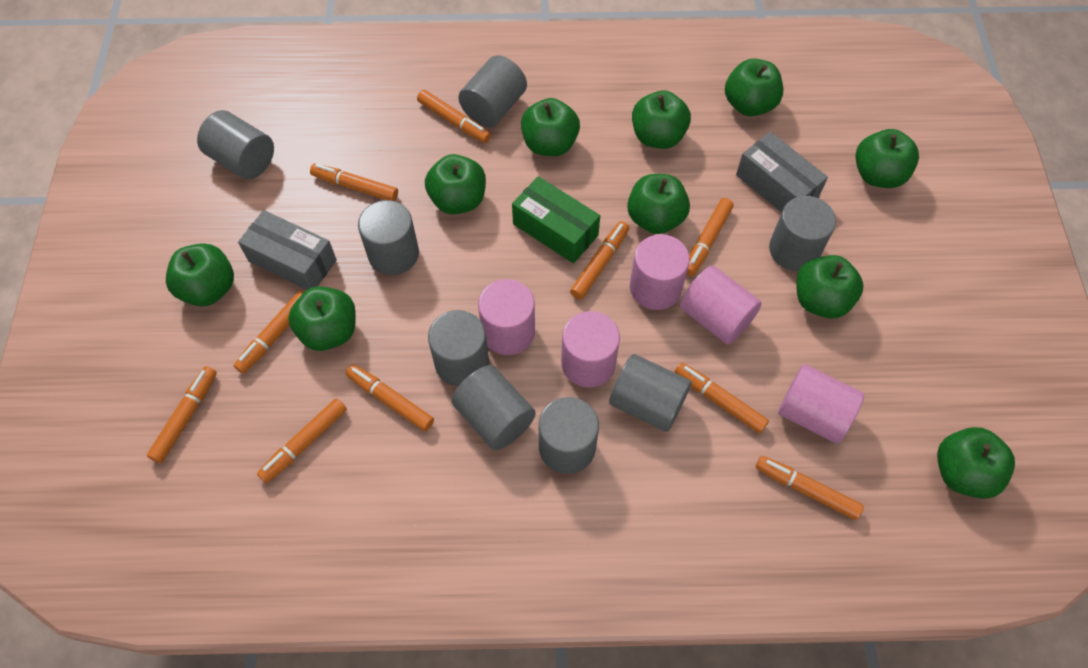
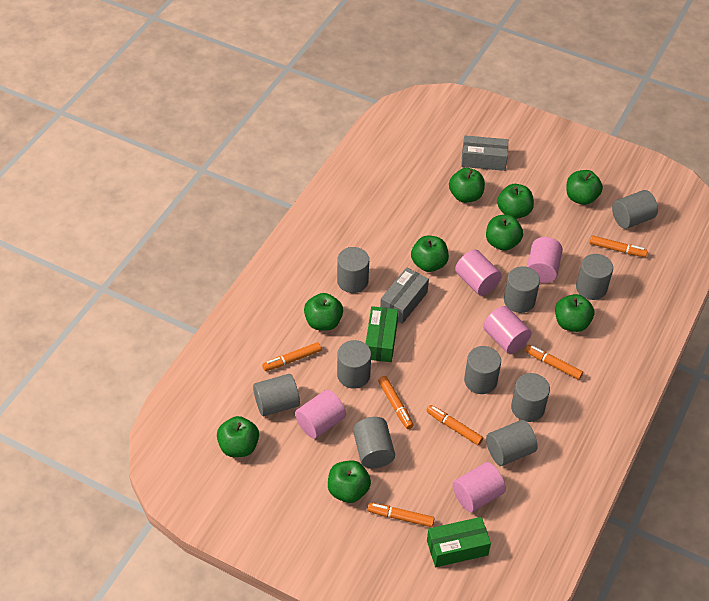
green apple: 10 -> 9
green box: 1 -> 2
grey cylinder: 8 -> 10
orange marker: 10 -> 6

